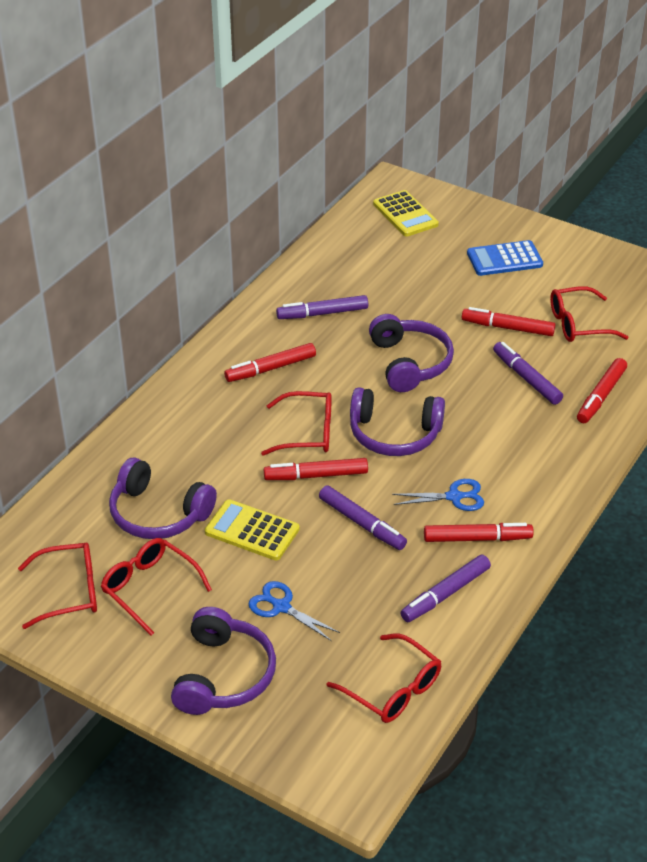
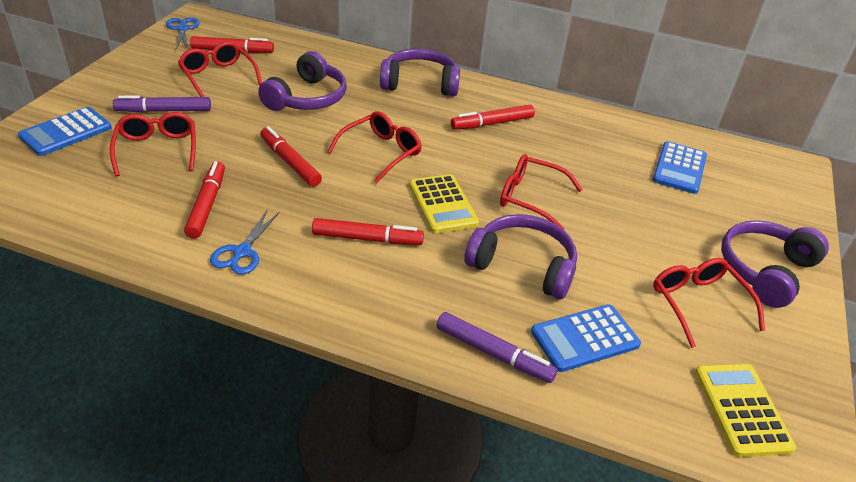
blue calculator: 1 -> 3
purple marker: 4 -> 2

